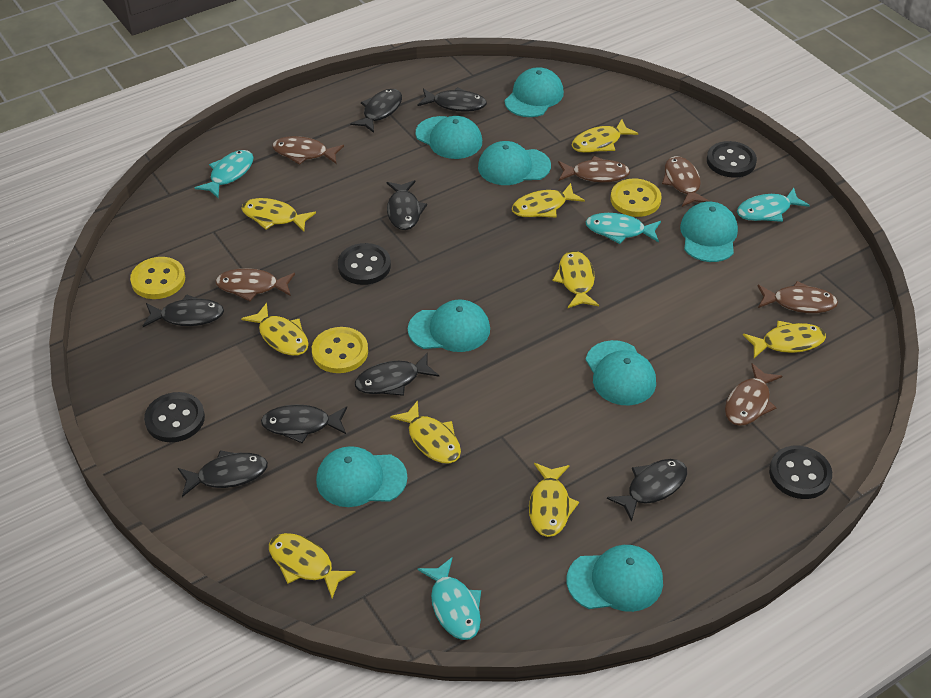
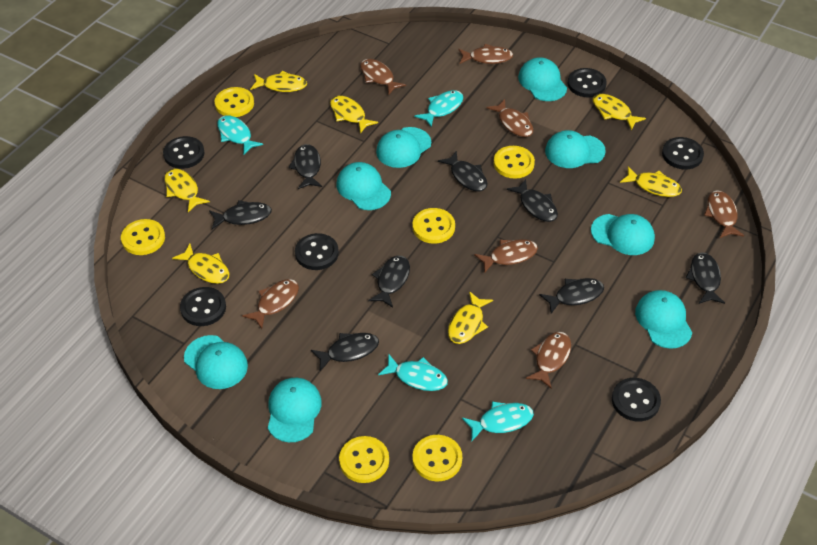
black button: 4 -> 6
brown fish: 6 -> 7
yellow button: 3 -> 6
yellow fish: 9 -> 7

